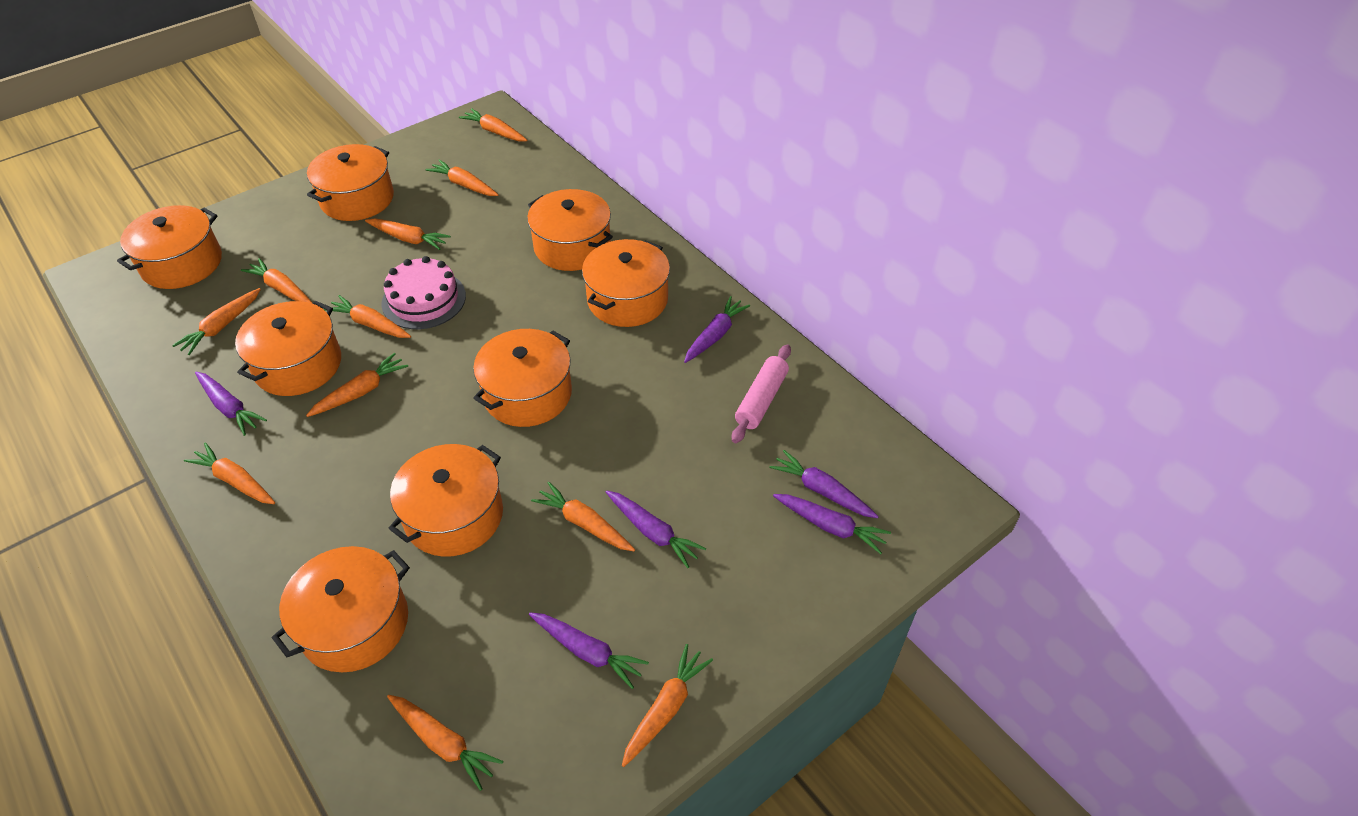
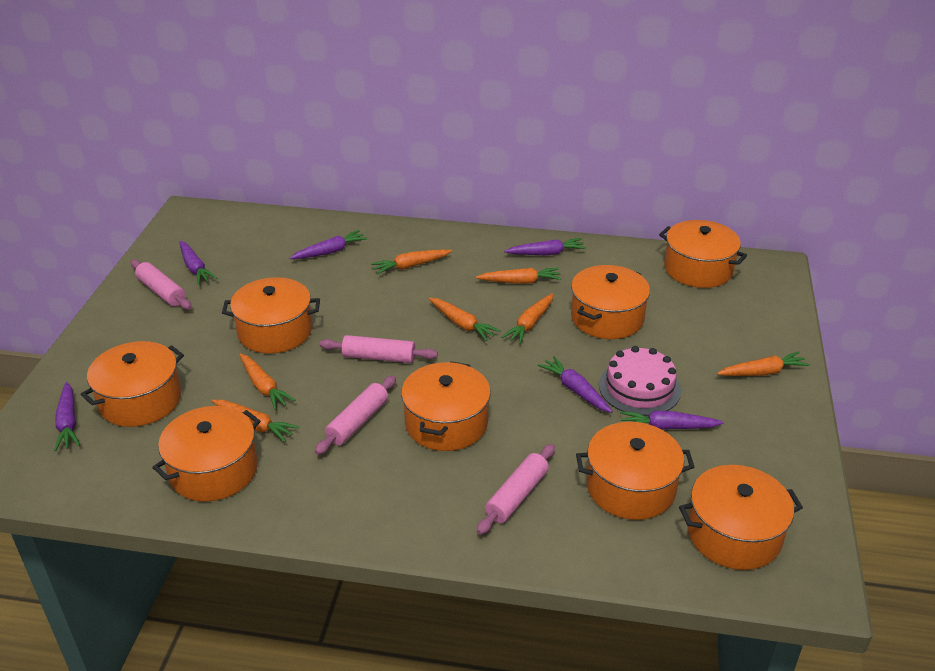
orange carrot: 11 -> 7
pink rolling pin: 1 -> 4

